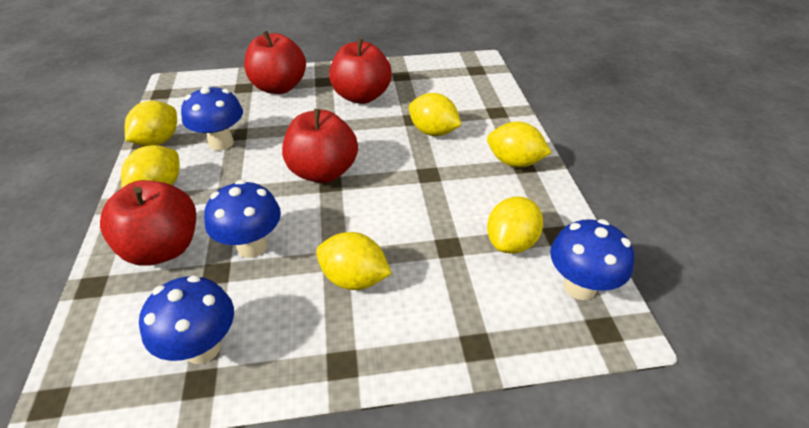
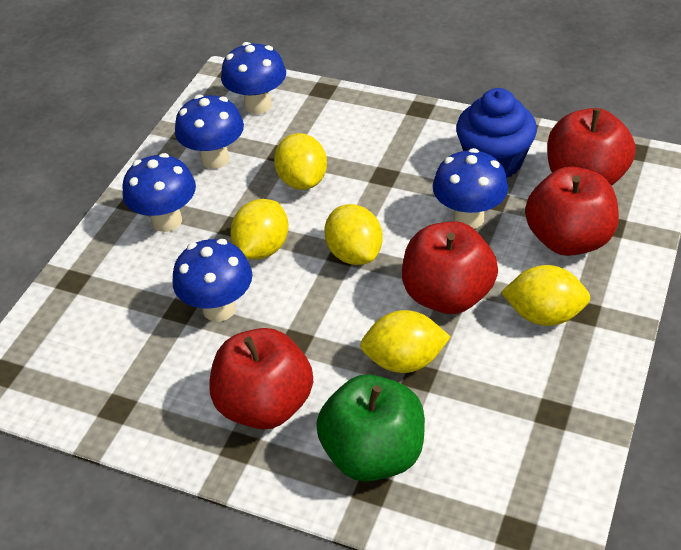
blue cupcake: 0 -> 1
blue mushroom: 4 -> 5
green apple: 0 -> 1
yellow lemon: 6 -> 5

